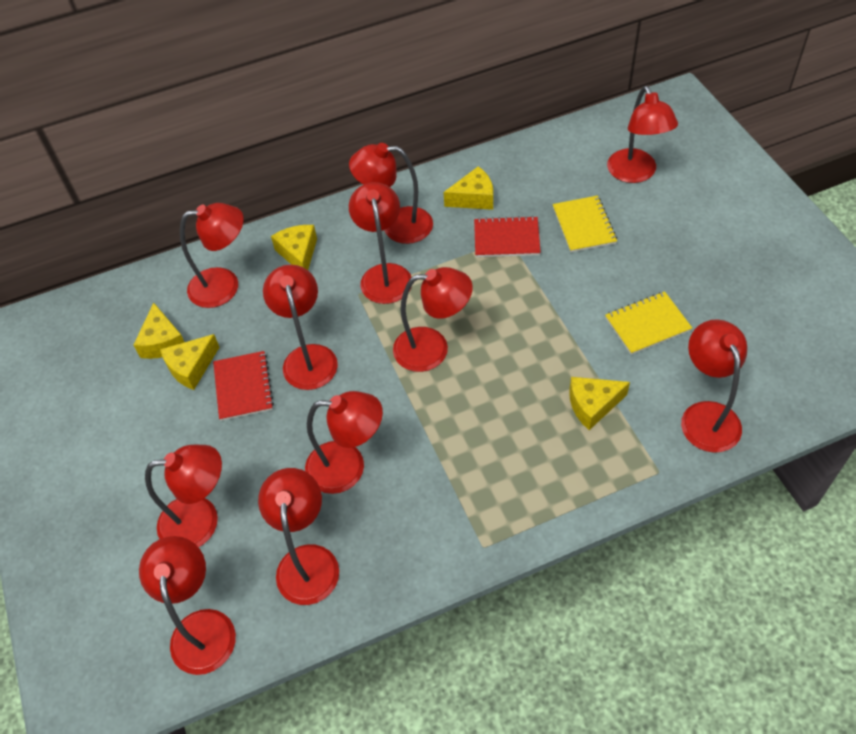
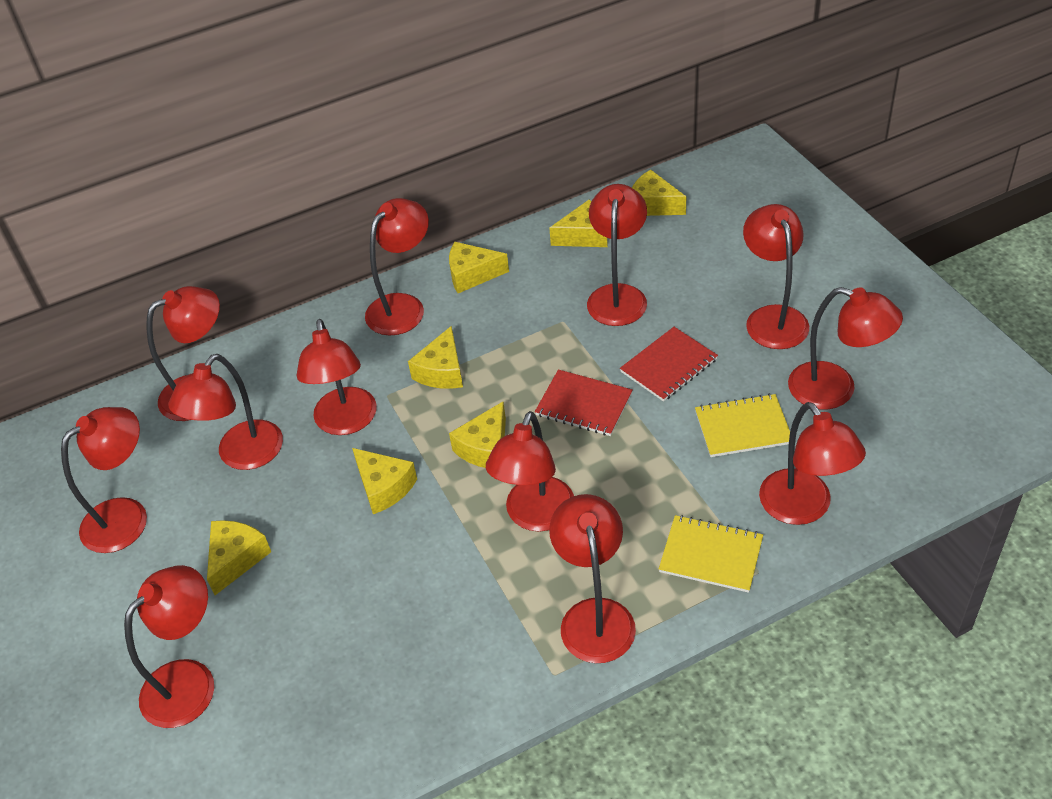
red lamp: 11 -> 12
yellow cheese: 5 -> 7

